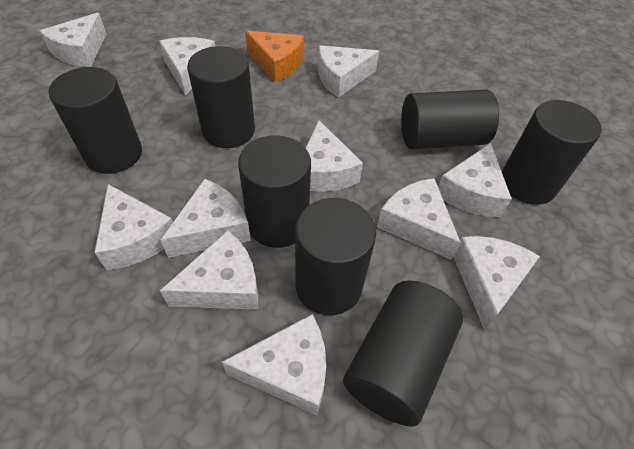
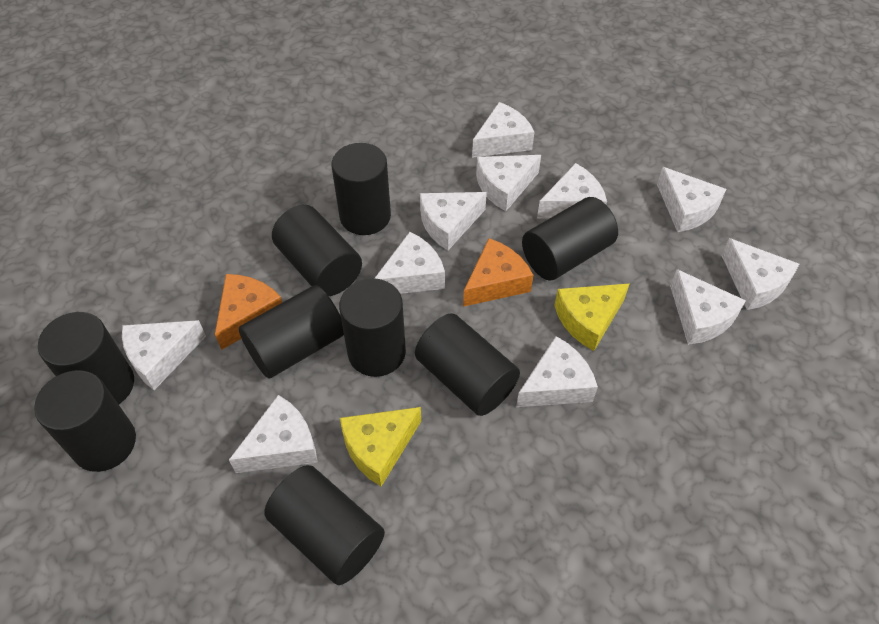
black cylinder: 7 -> 9
orange cheese: 1 -> 2
yellow cheese: 0 -> 2

